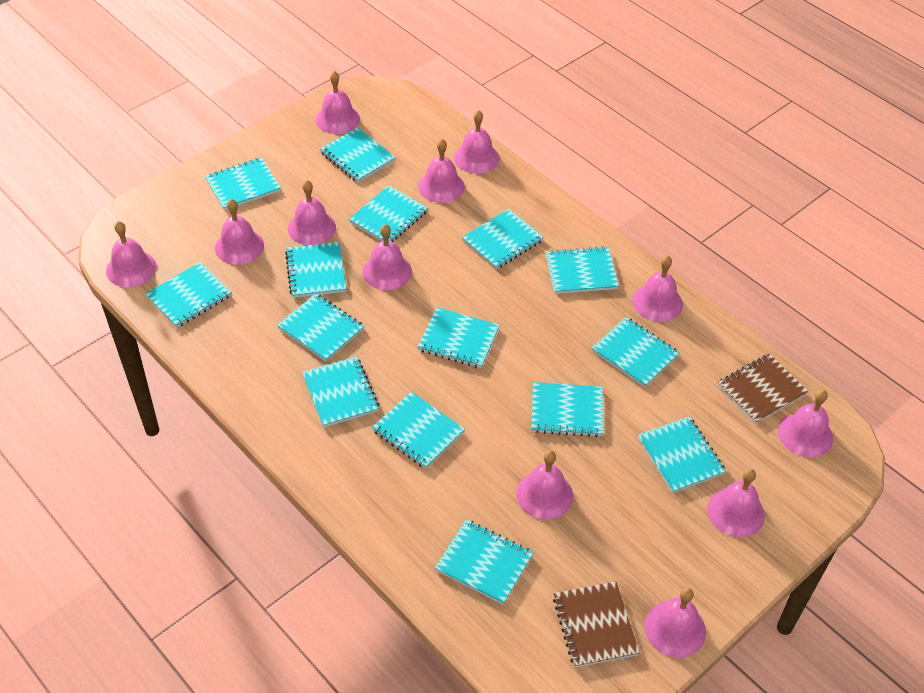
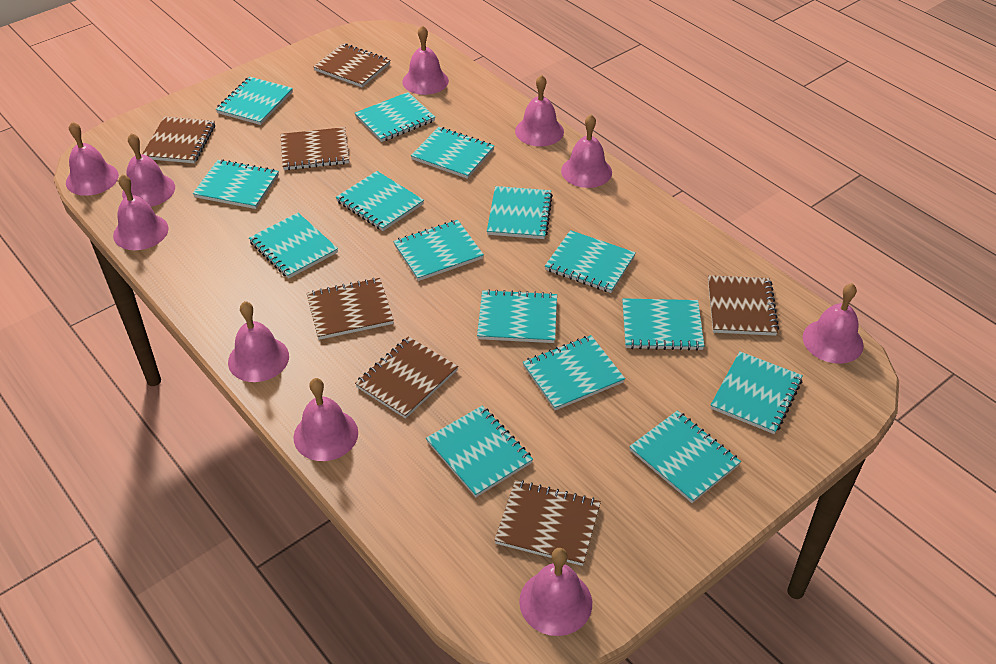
brown notebook: 2 -> 7
pink bell: 12 -> 10

